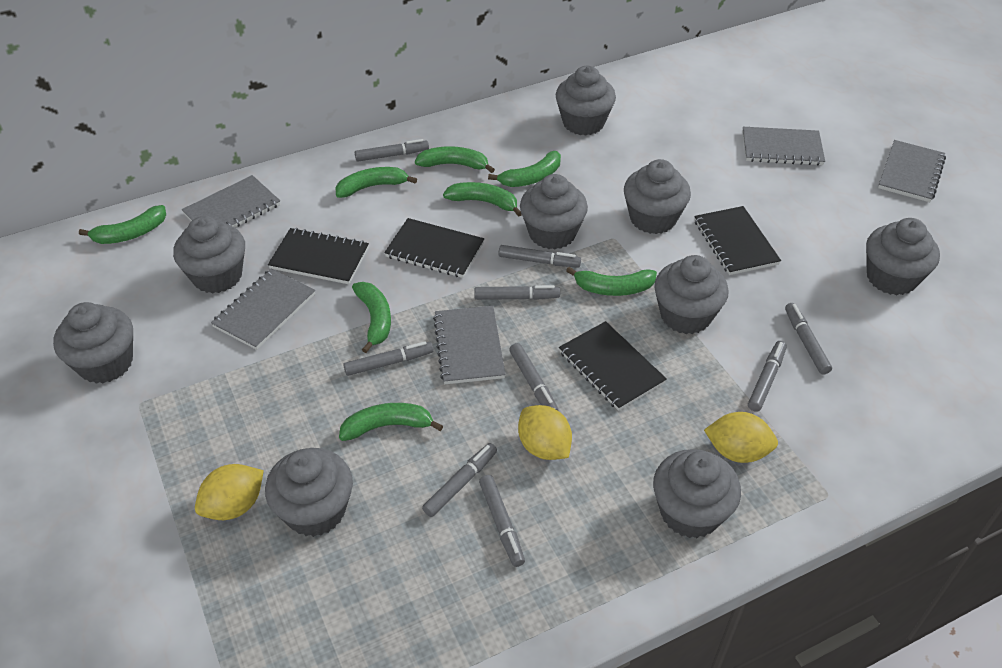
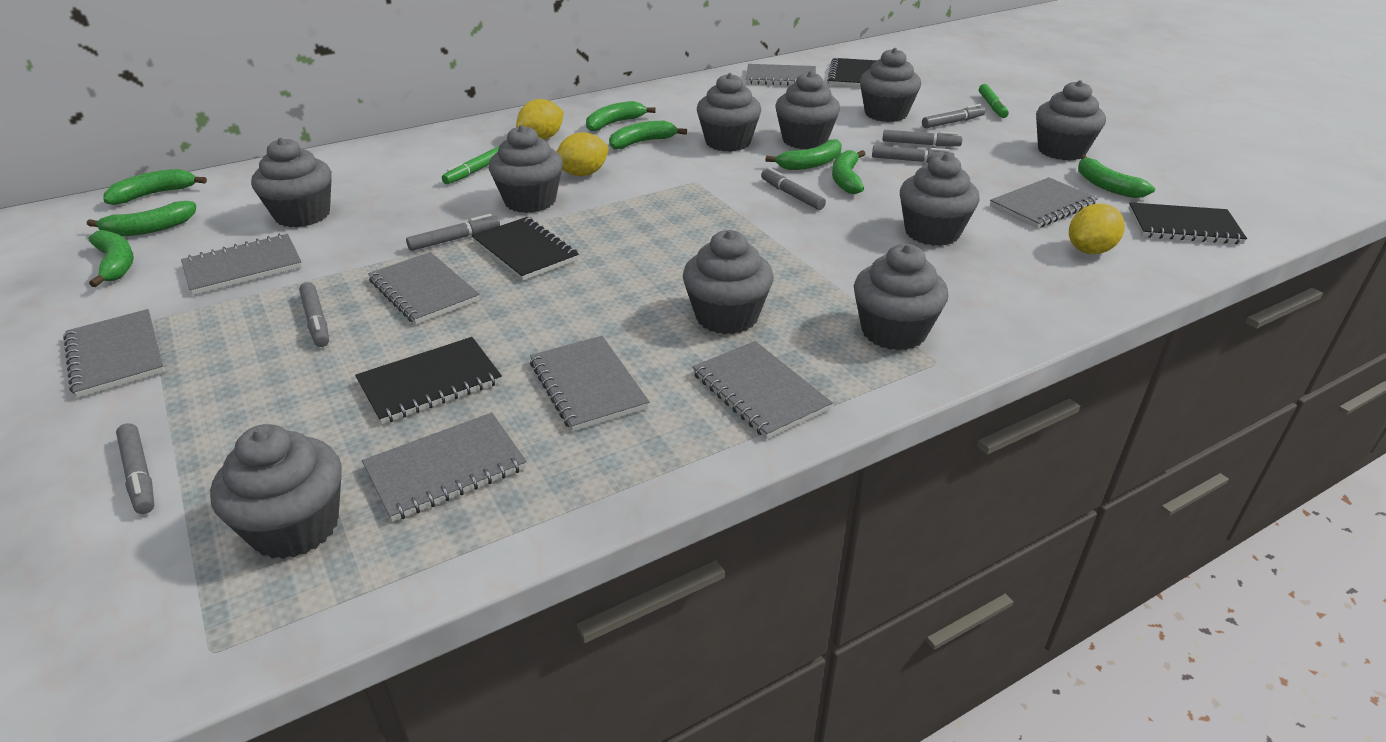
green marker: 0 -> 2
grey cupcake: 9 -> 10
grey marker: 9 -> 7
grey notebook: 5 -> 8

